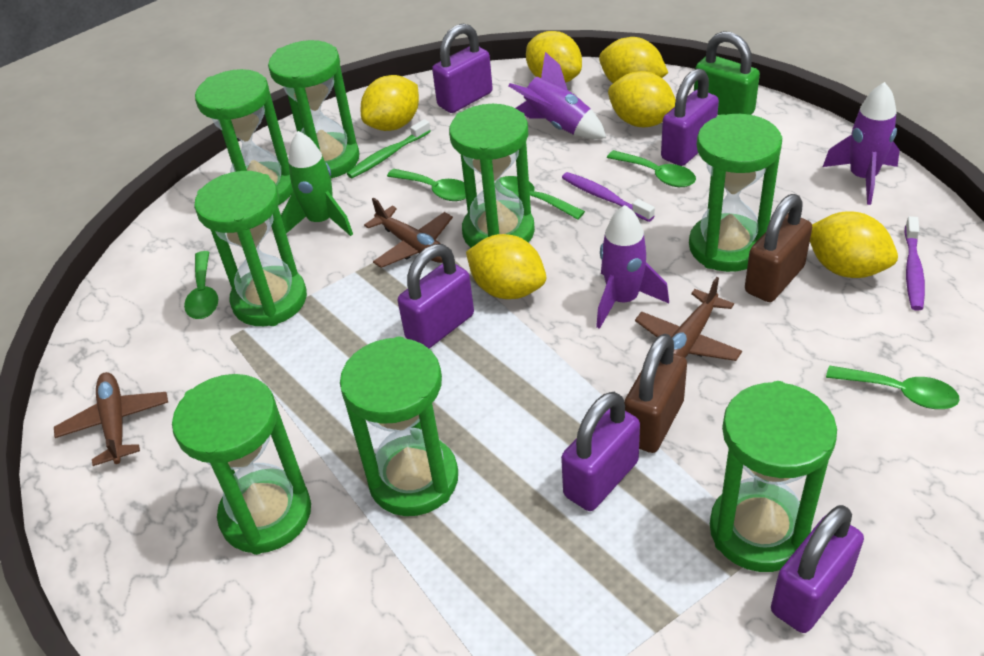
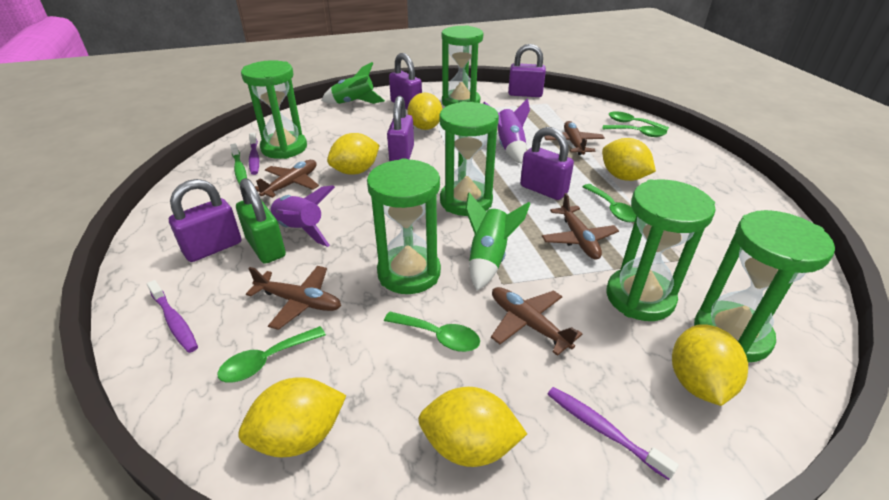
brown padlock: 2 -> 0
brown plane: 3 -> 5
green hourglass: 8 -> 6
green rocket: 1 -> 2
purple rocket: 3 -> 2
purple toothbrush: 2 -> 3

